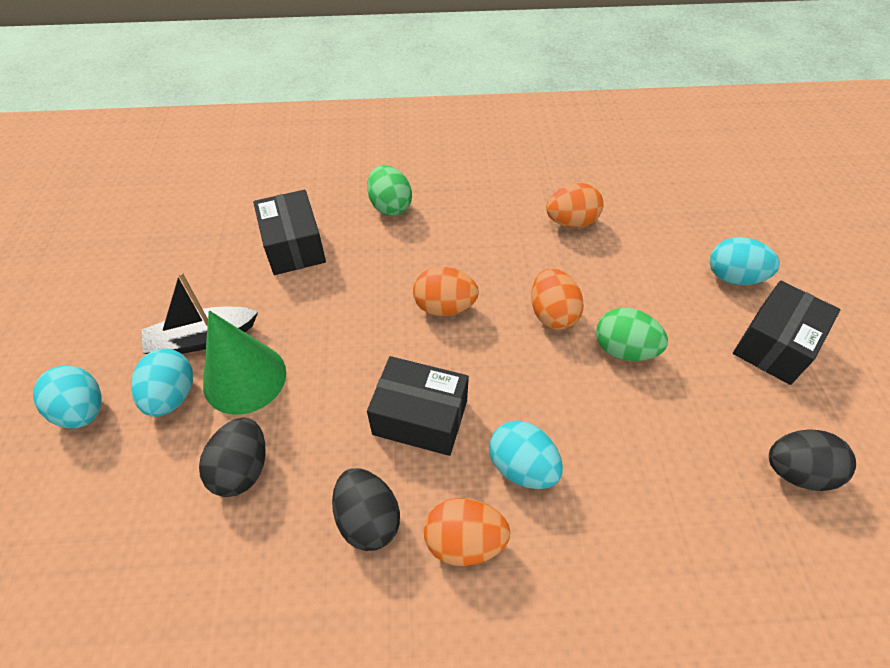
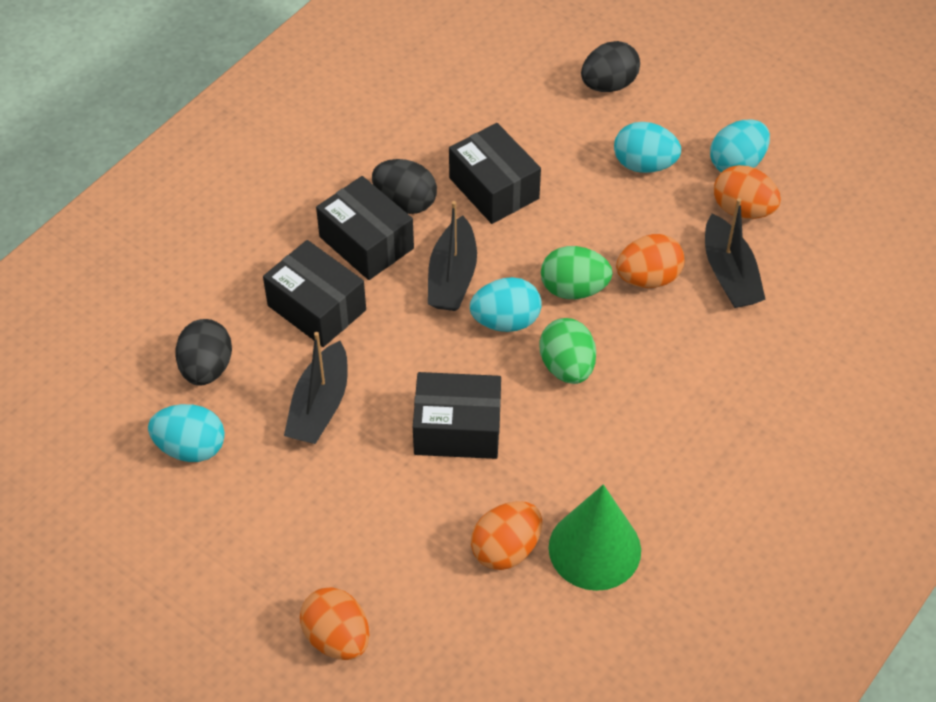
black boat: 1 -> 3
black box: 3 -> 4

